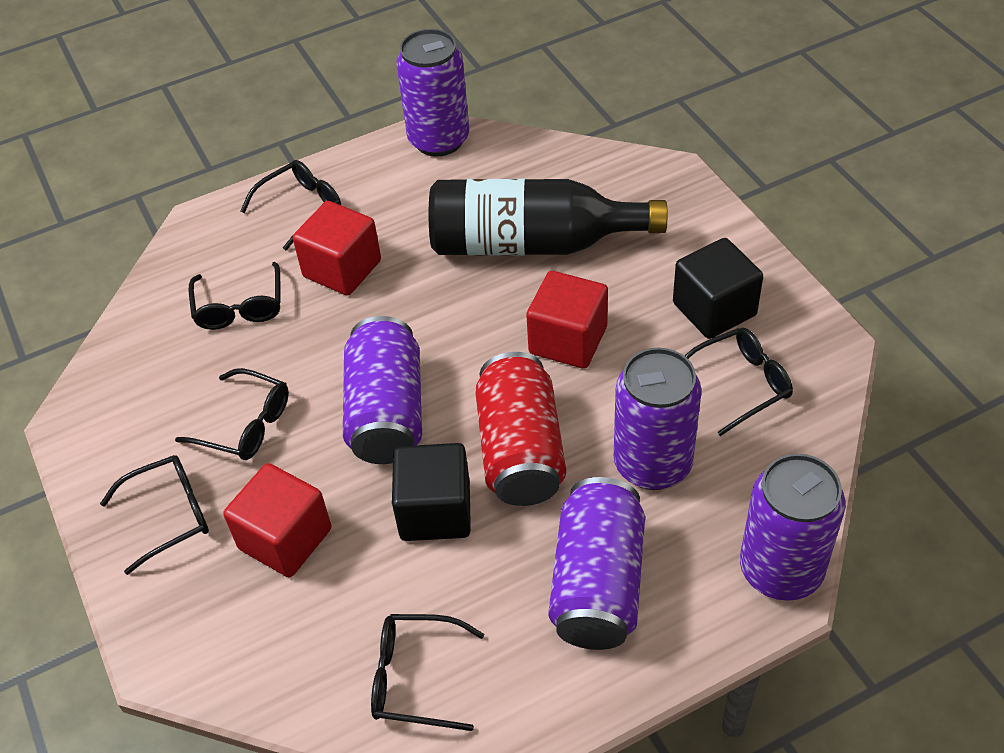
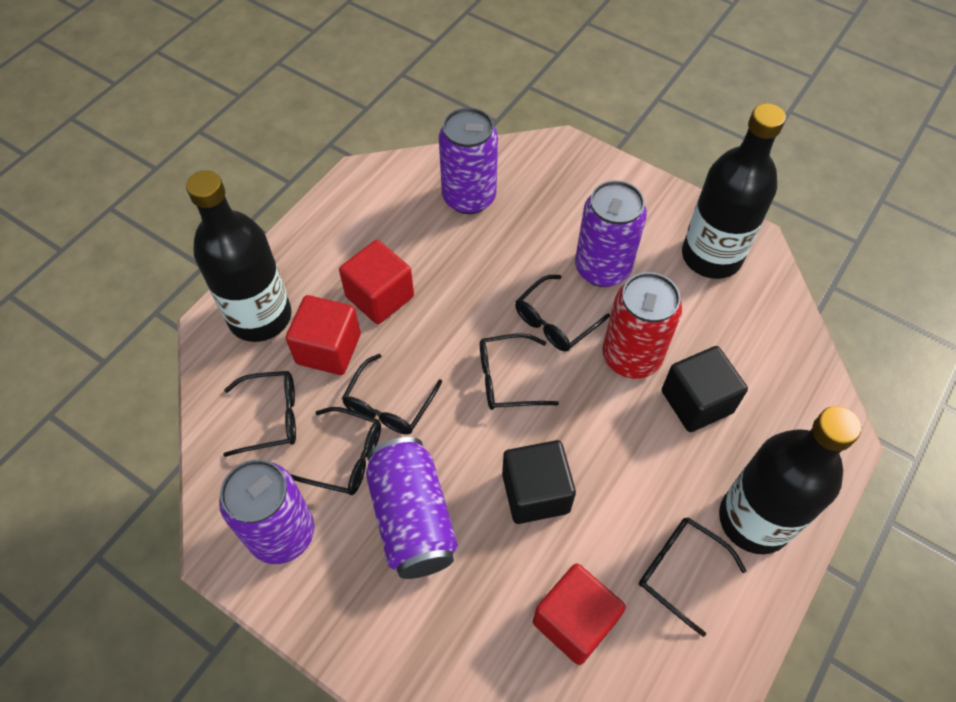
black bottle: 1 -> 3
purple can: 5 -> 4

